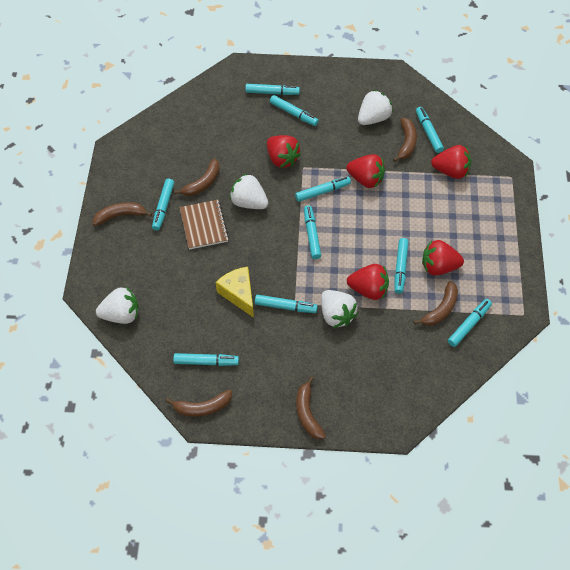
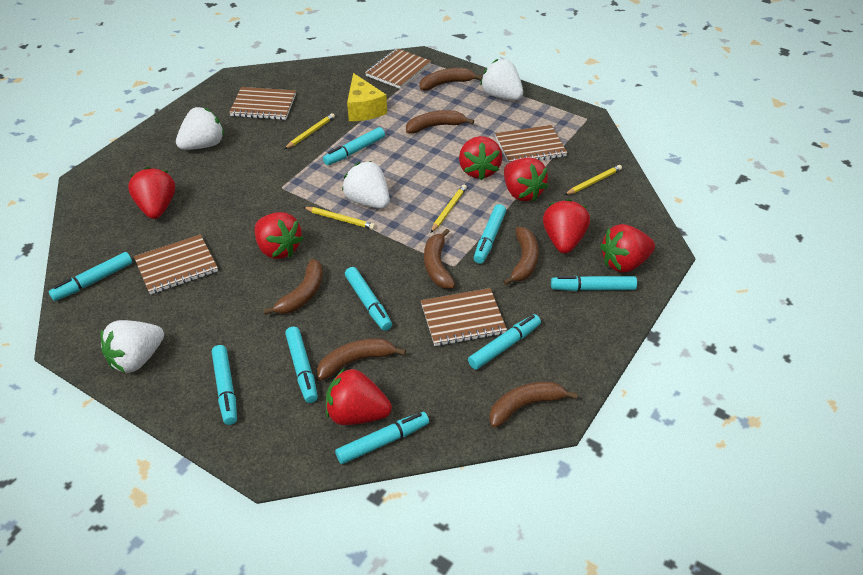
brown banana: 6 -> 7
brown notebook: 1 -> 5
red strawberry: 5 -> 7
turquoise marker: 10 -> 9
yellow pencil: 0 -> 4

